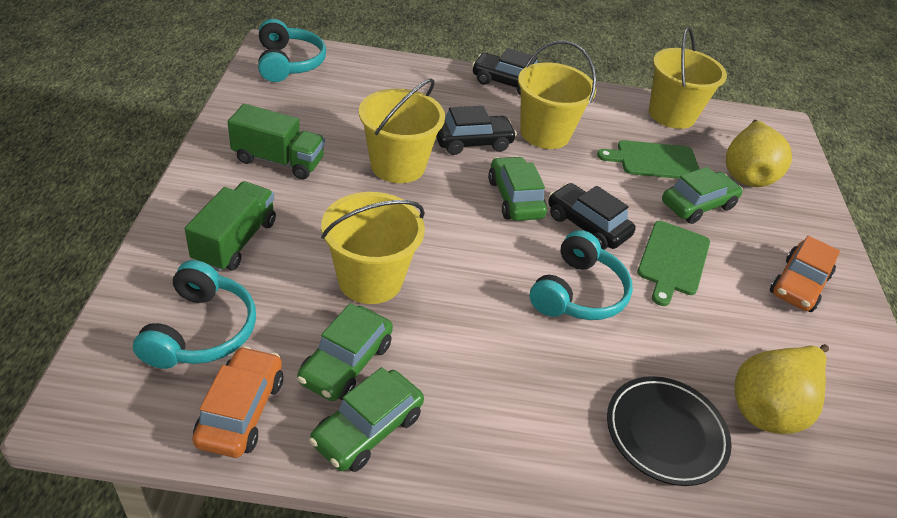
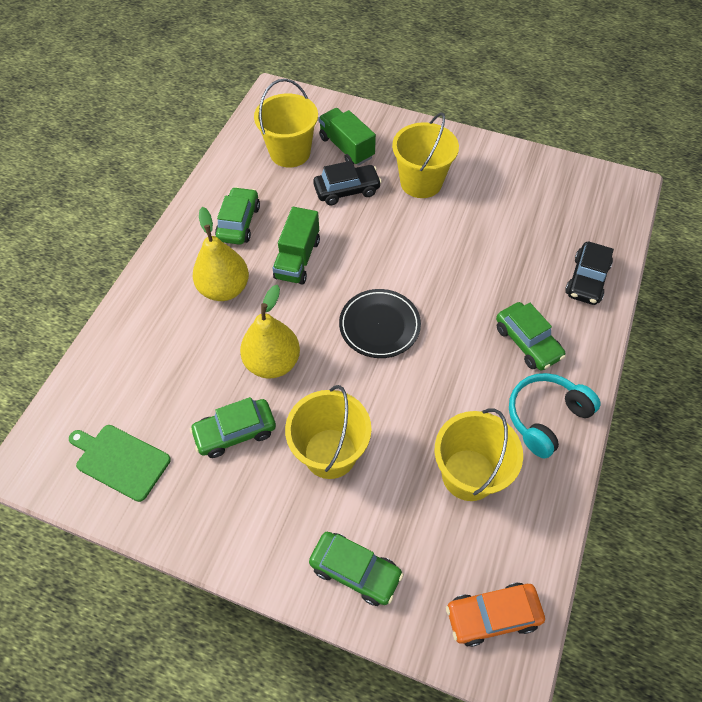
black car: 3 -> 2
green cutting board: 2 -> 1
orange car: 2 -> 1
turquoise headphones: 3 -> 1

